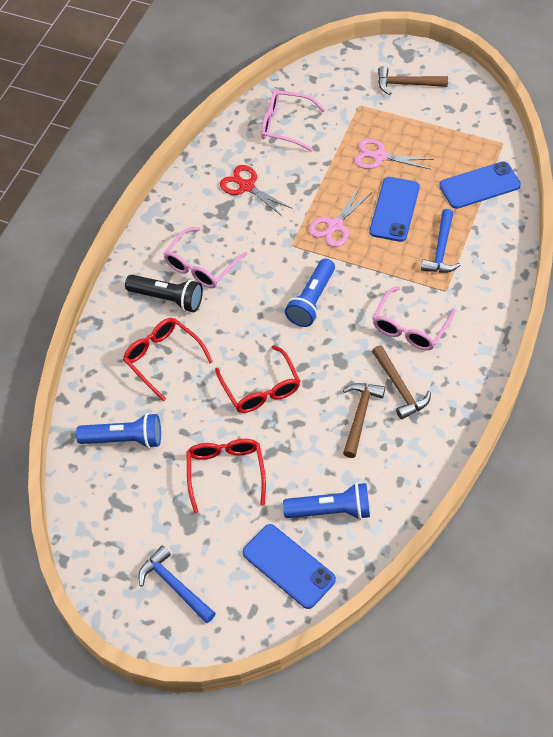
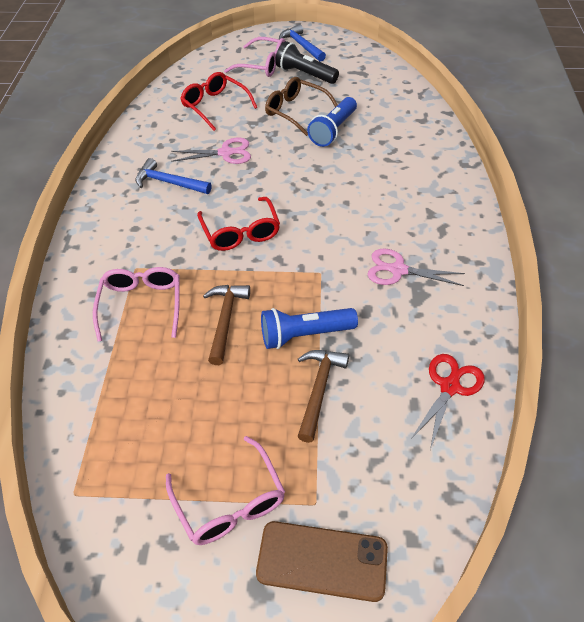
blue flashlight: 3 -> 2
blue phone: 3 -> 0
brown glasses: 0 -> 1
brown hammer: 3 -> 2
brown phone: 0 -> 1
red glasses: 3 -> 2

